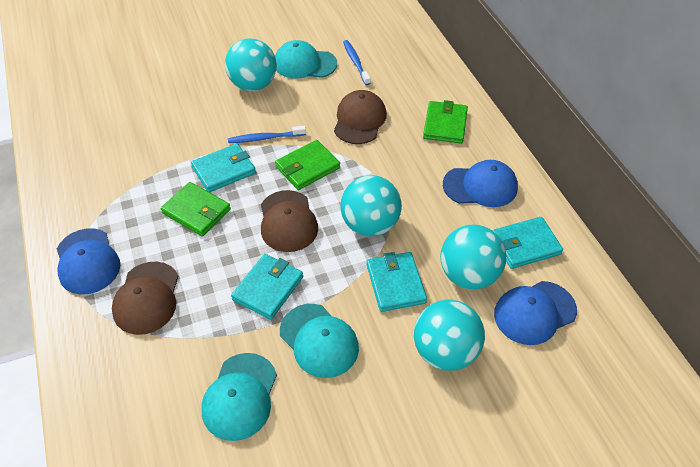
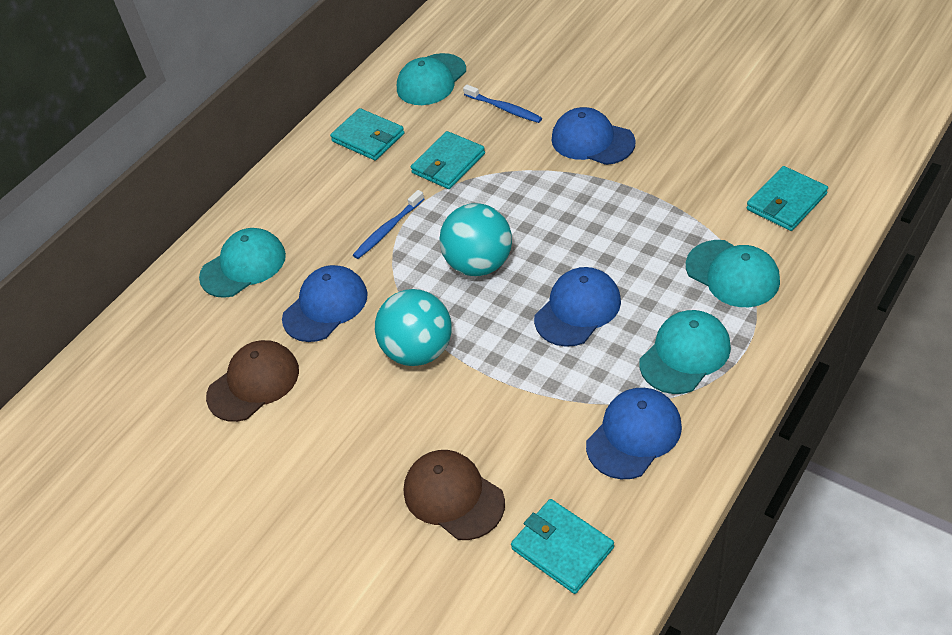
blue cap: 3 -> 4
brown cap: 3 -> 2
green wallet: 3 -> 0
turquoise ball: 4 -> 2
turquoise cap: 3 -> 4

